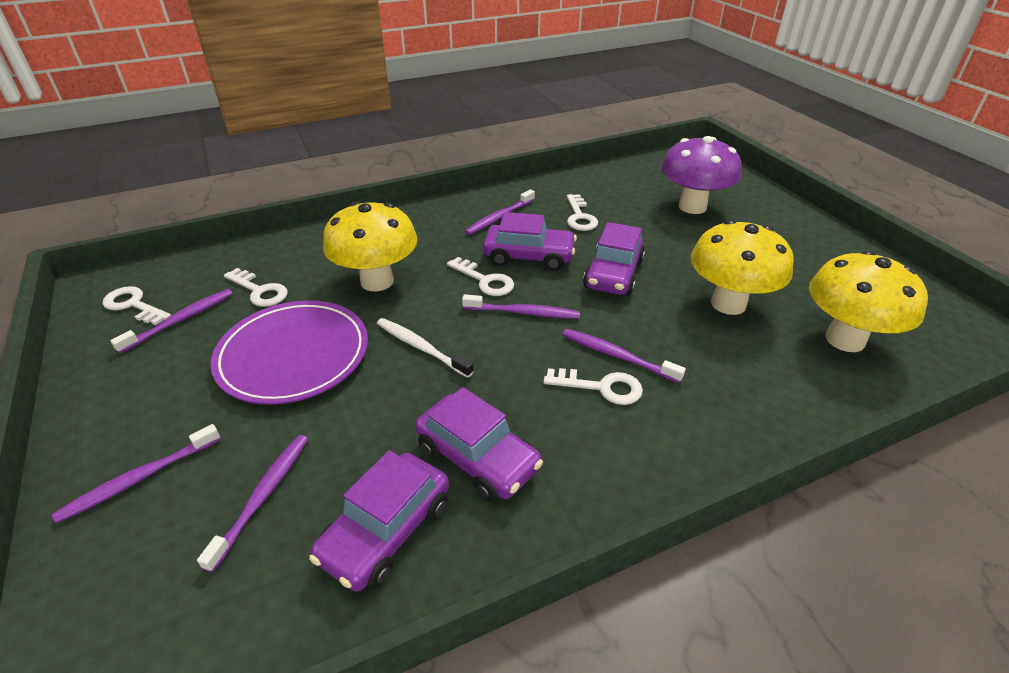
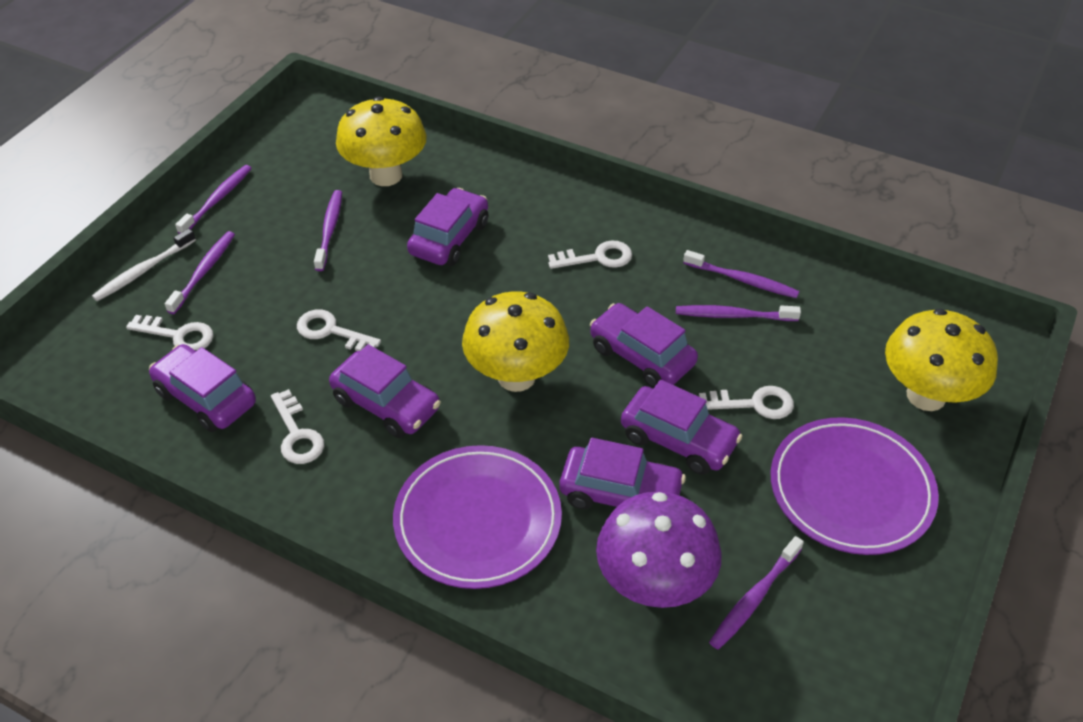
purple car: 4 -> 6
purple plate: 1 -> 2

